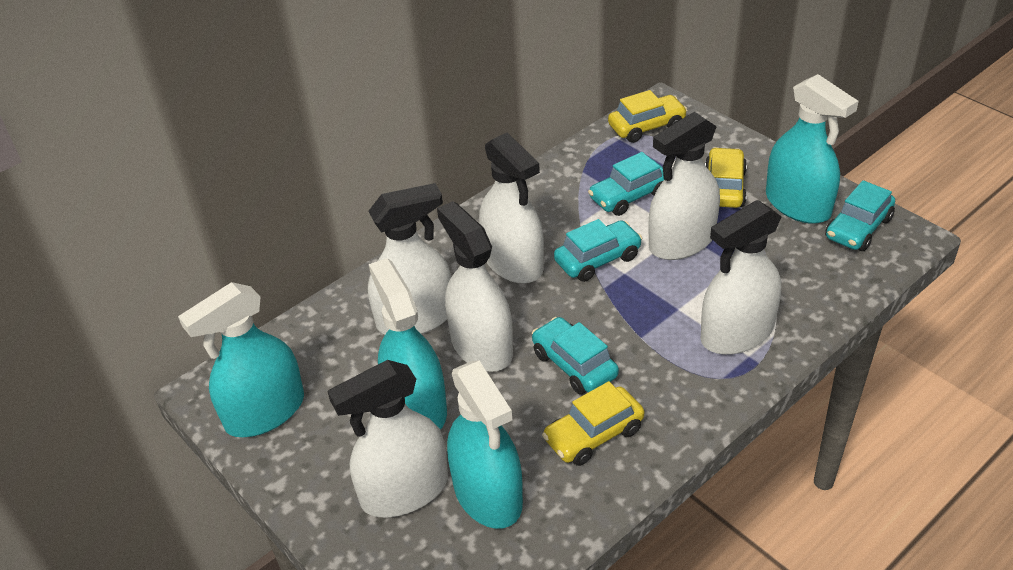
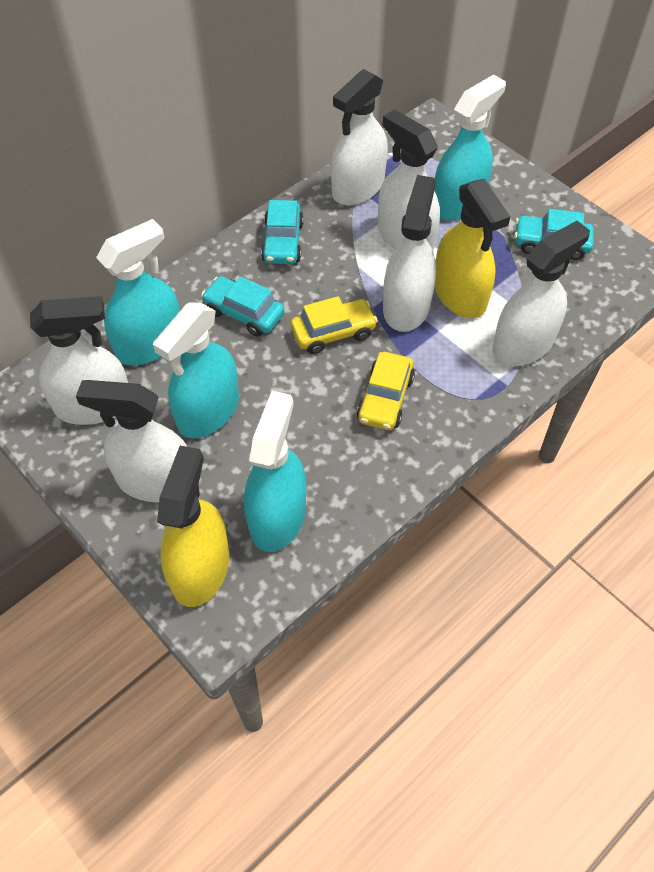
turquoise car: 4 -> 3
yellow car: 3 -> 2
yellow spray bottle: 0 -> 2

